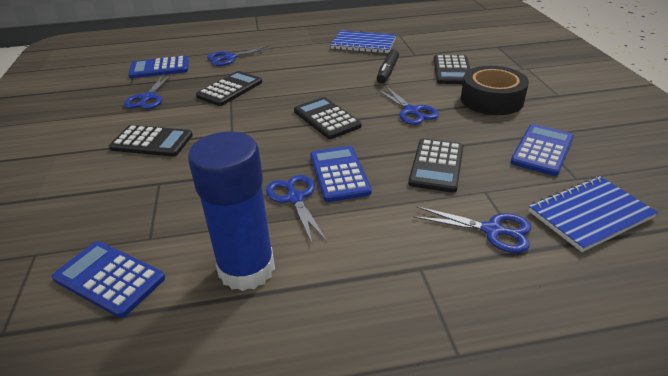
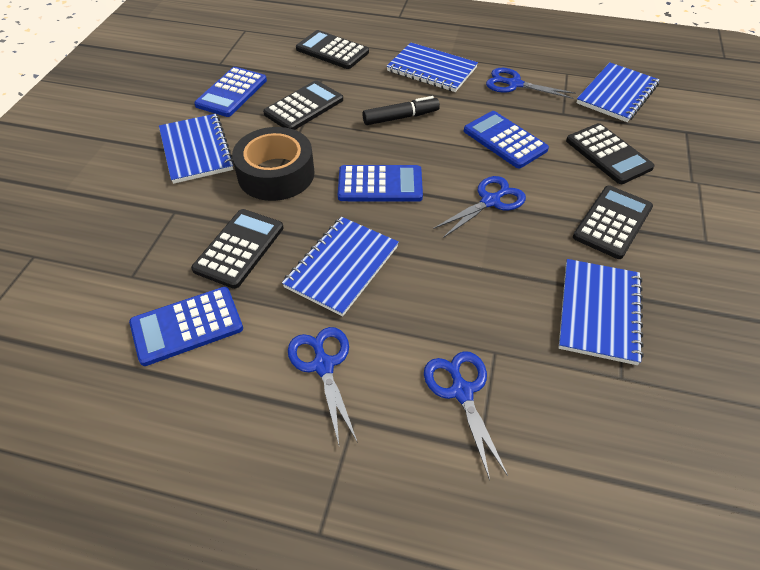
blue glue stick: 1 -> 0
blue notebook: 2 -> 5
blue scissors: 5 -> 4

